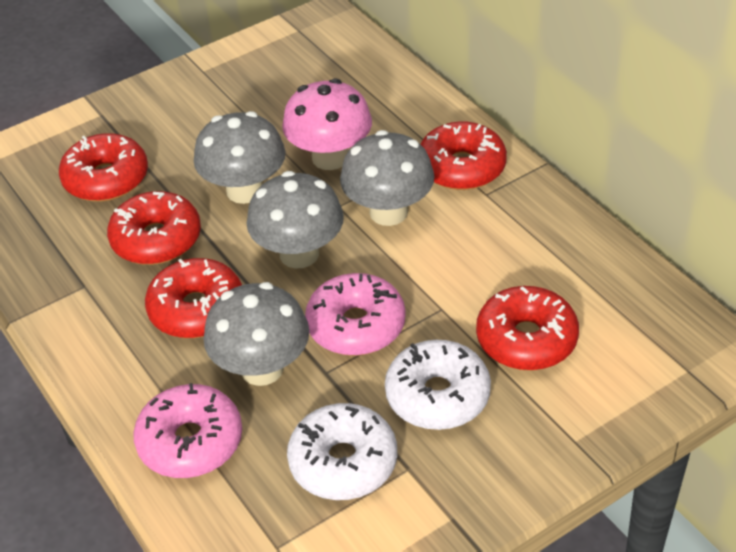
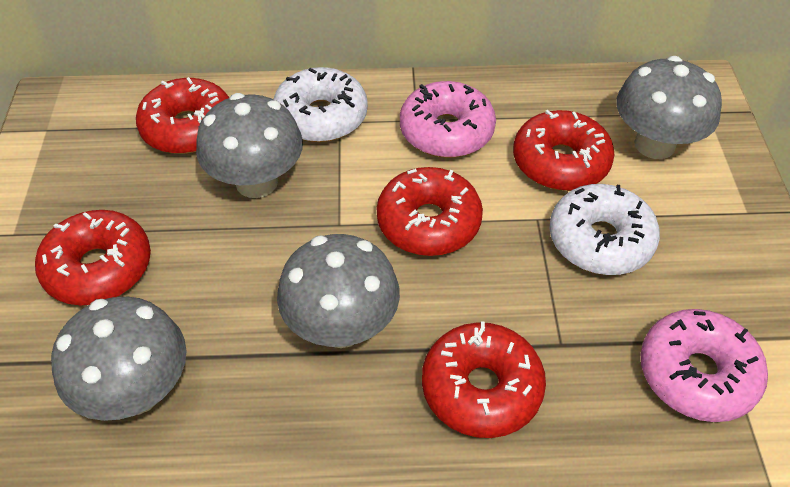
pink mushroom: 1 -> 0

